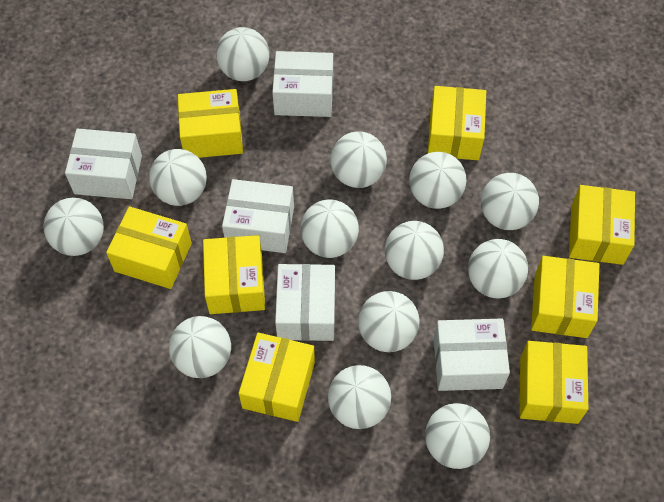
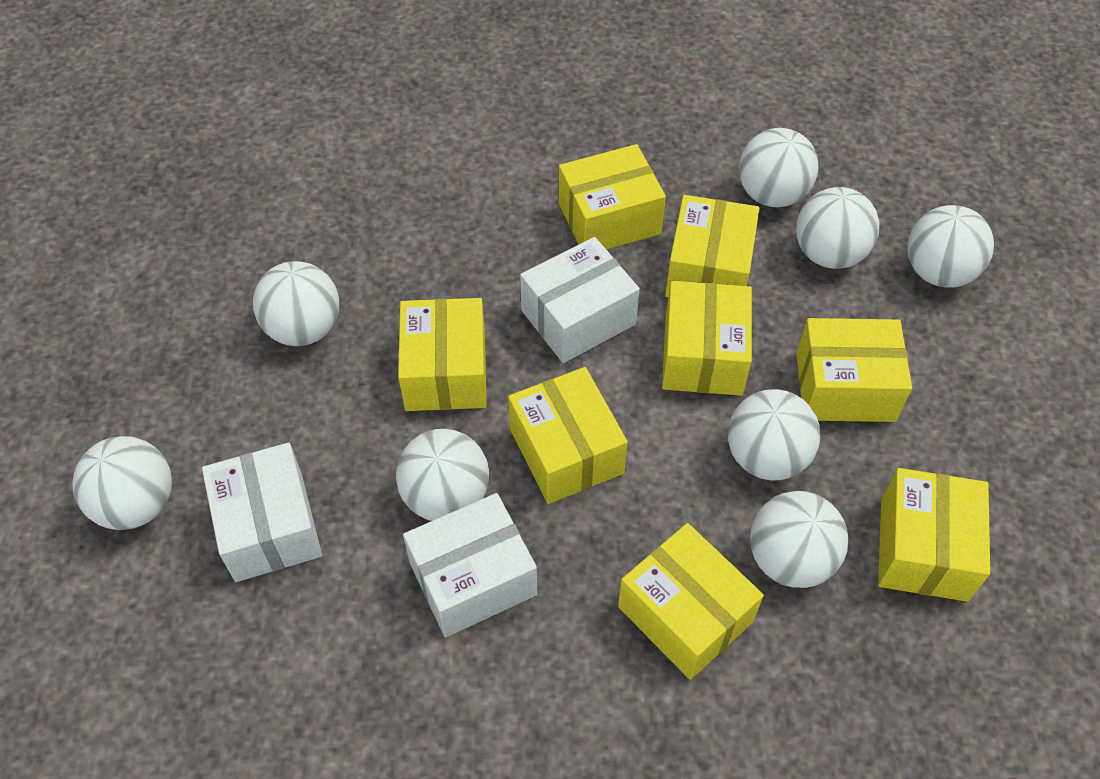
white ball: 13 -> 8
white box: 5 -> 3

